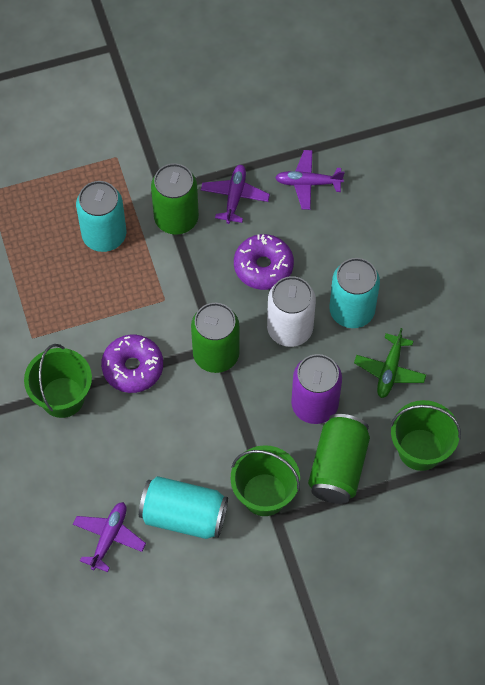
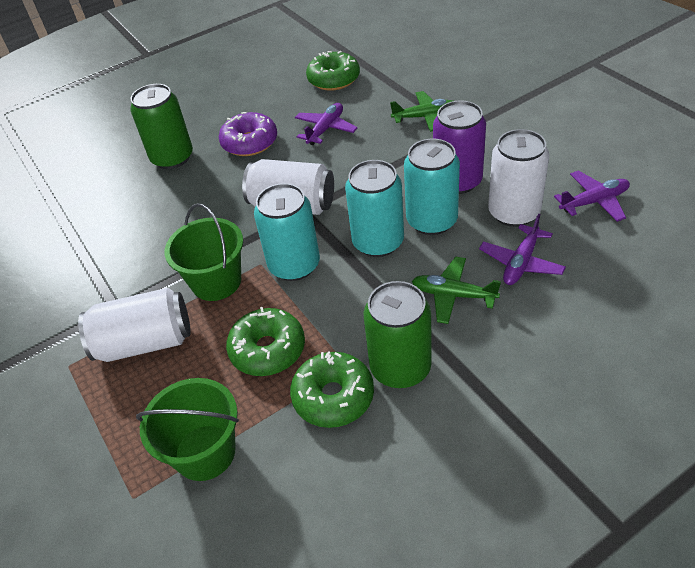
green bucket: 3 -> 2
green can: 3 -> 2
green donut: 0 -> 3
green plane: 1 -> 2
purple donut: 2 -> 1
white can: 1 -> 3

